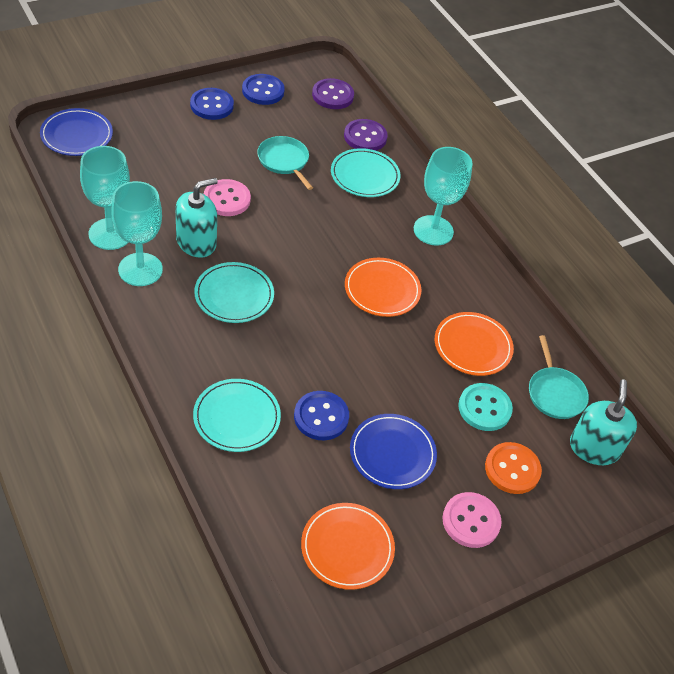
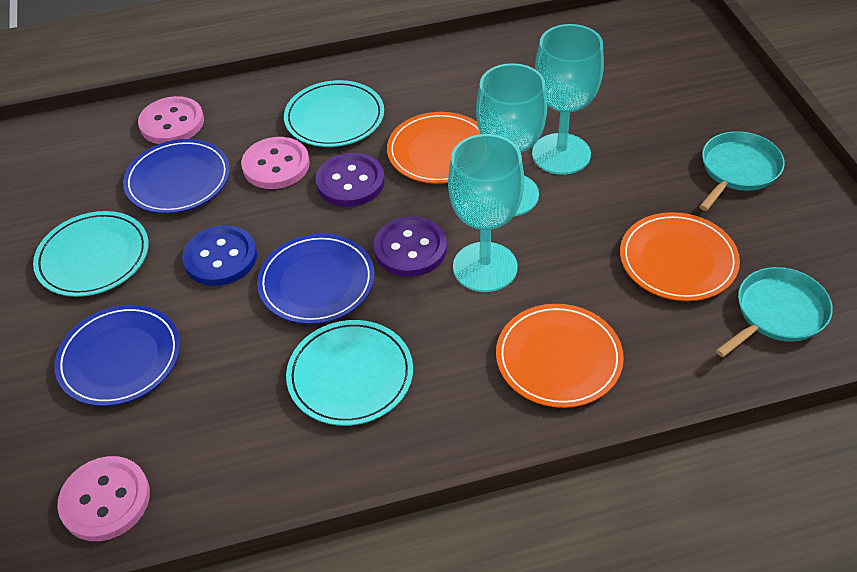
blue button: 3 -> 1
blue plate: 2 -> 3
orange button: 1 -> 0
pink button: 2 -> 3
turquoise button: 1 -> 0
turquoise soap dispenser: 2 -> 0

